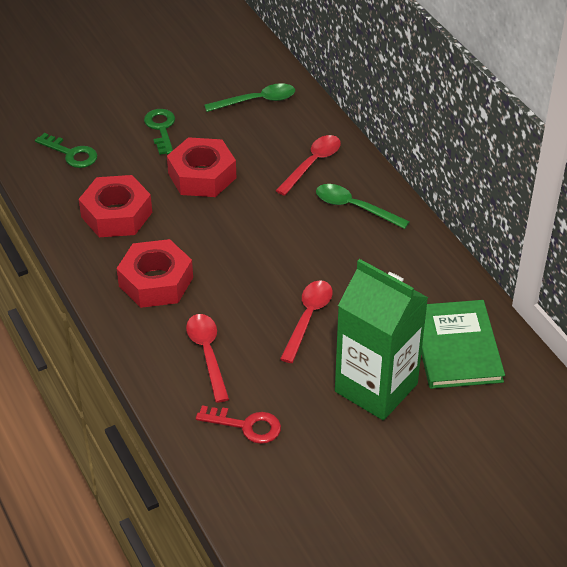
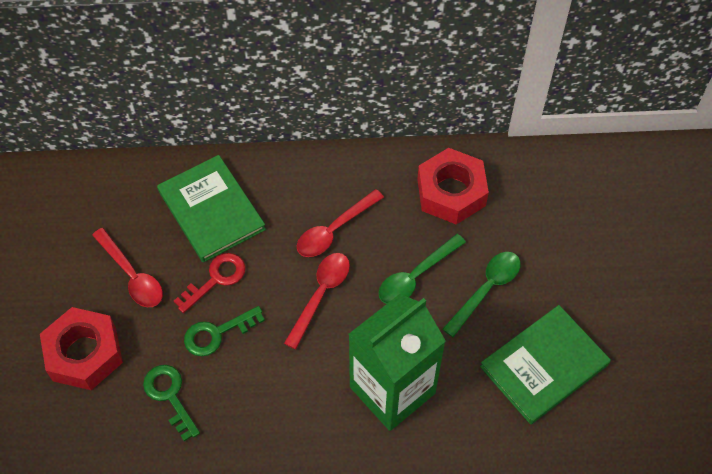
green book: 1 -> 2
red nut: 3 -> 2

